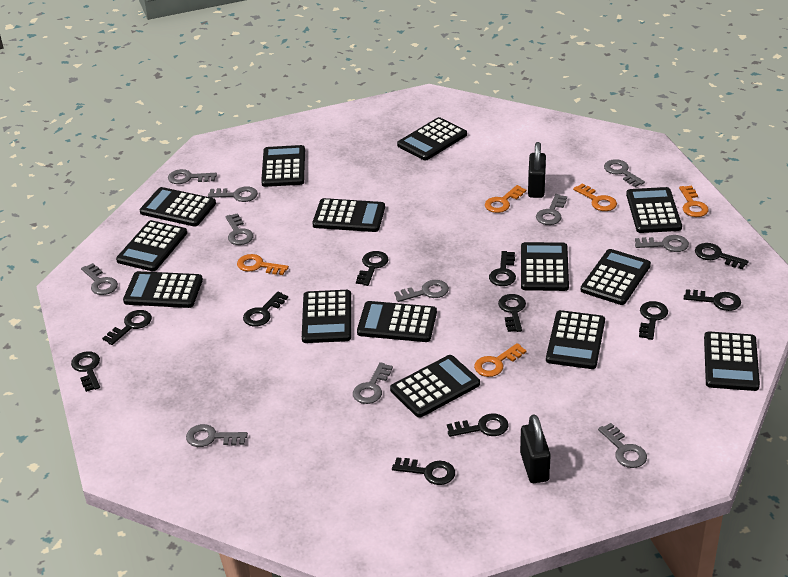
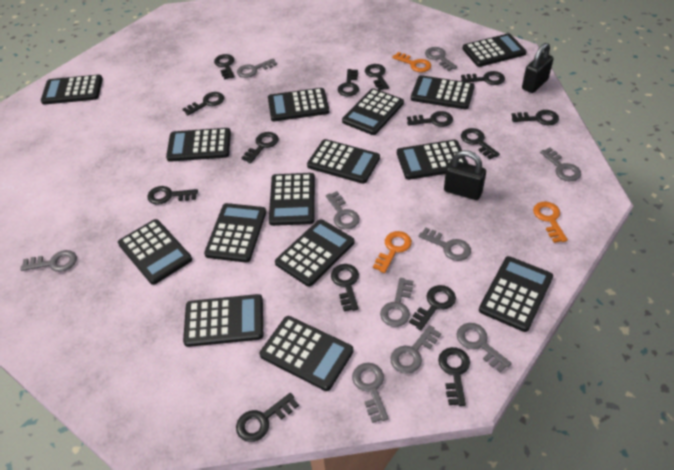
black calculator: 14 -> 15
black key: 11 -> 14
grey key: 11 -> 10
orange key: 5 -> 3

